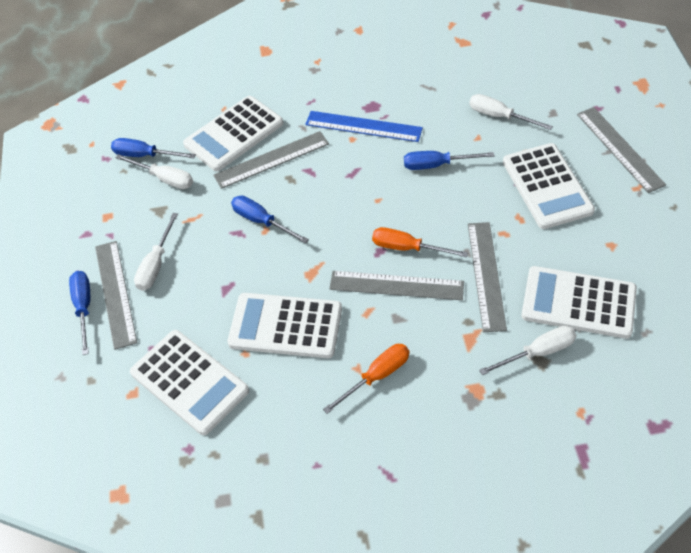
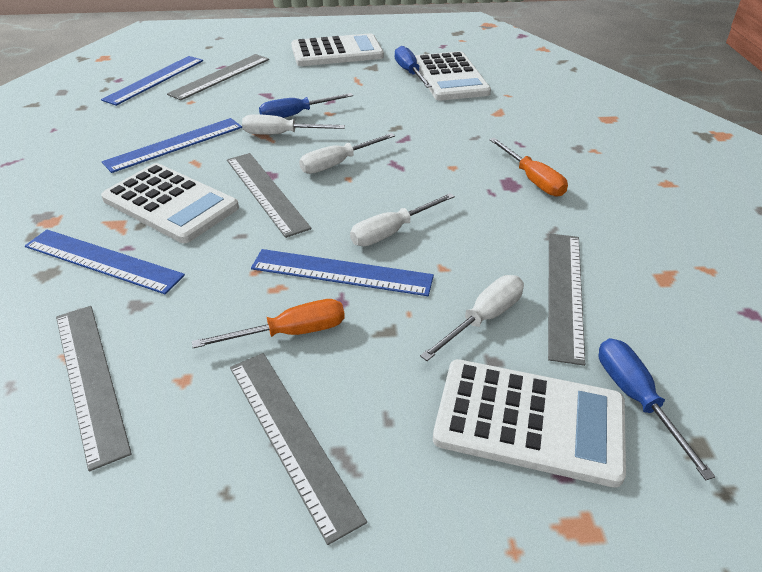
blue ruler: 1 -> 4
blue screwdriver: 4 -> 3
white calculator: 5 -> 4

